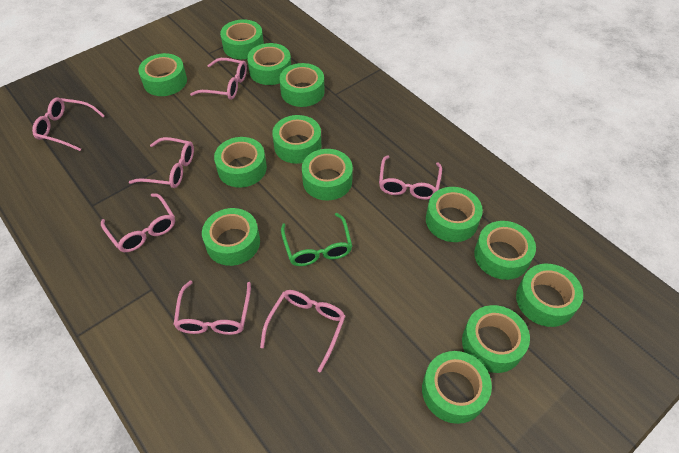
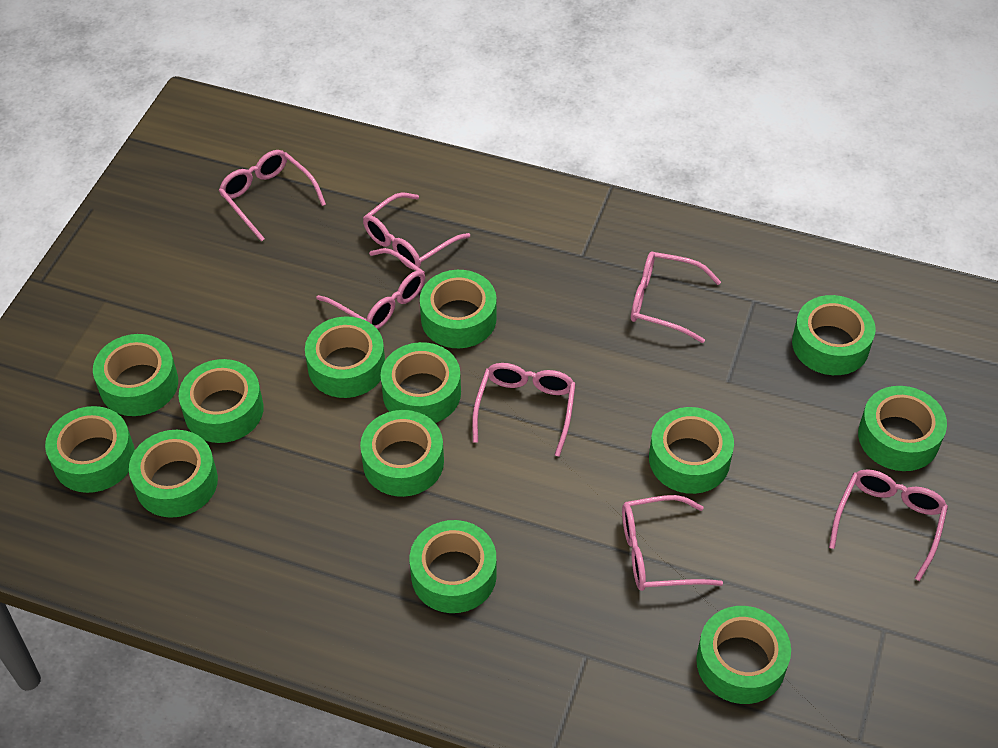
green glasses: 1 -> 0

